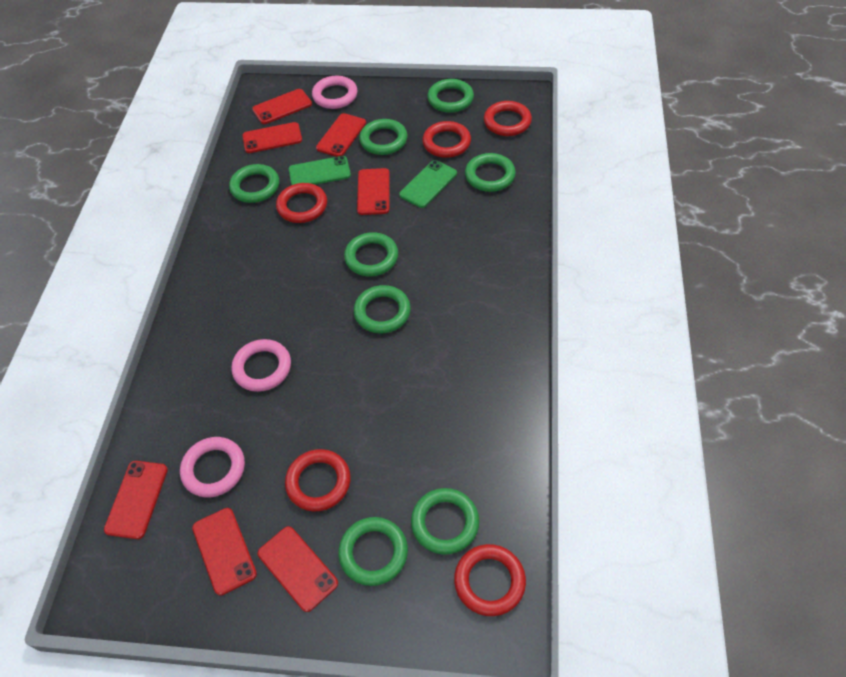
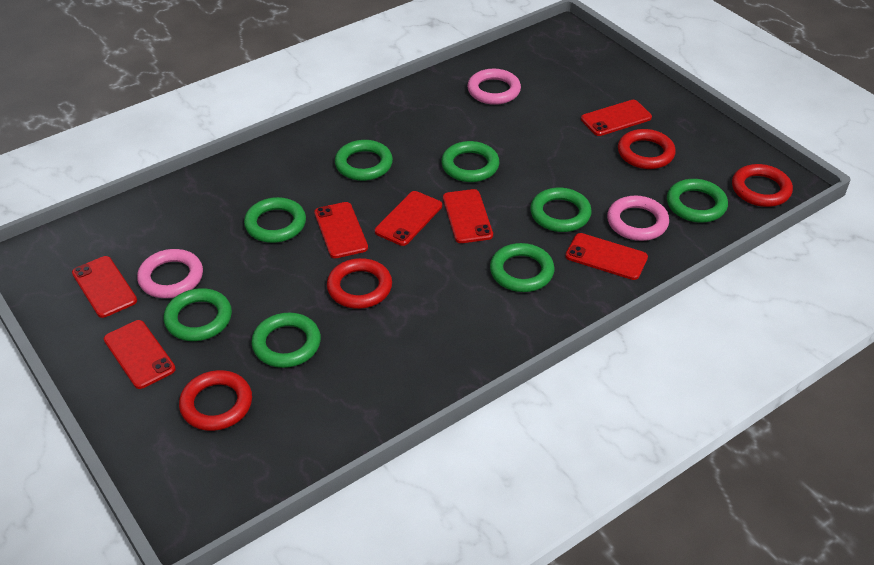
green phone: 2 -> 0
red ring: 5 -> 4

